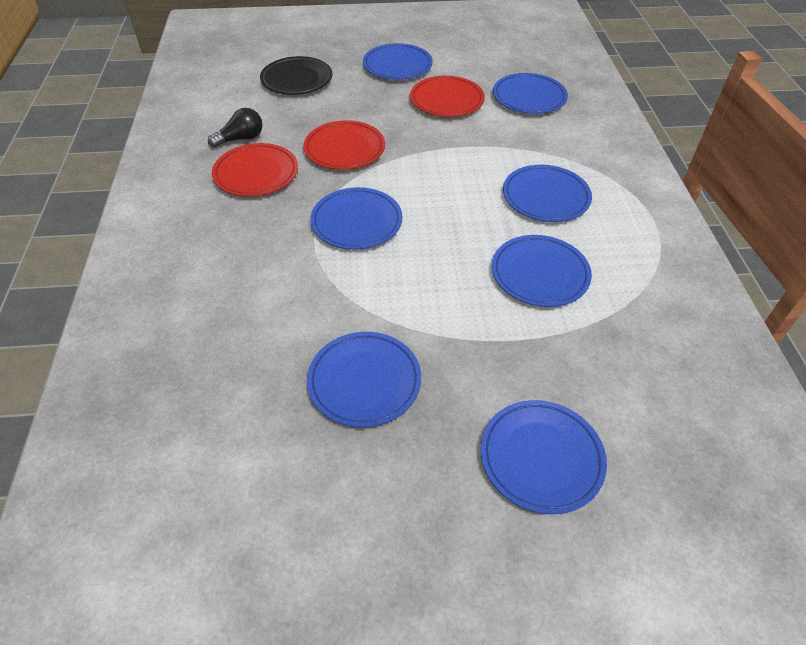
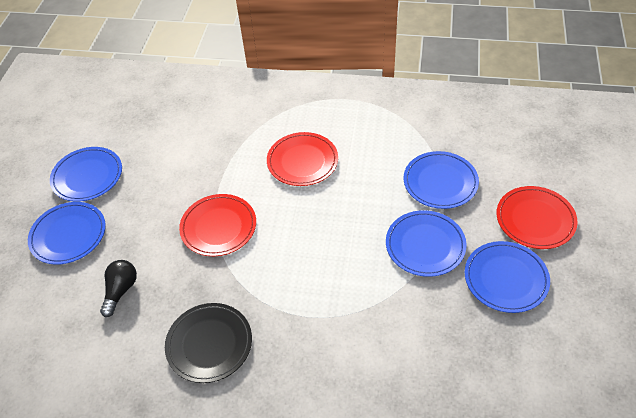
blue plate: 7 -> 5

